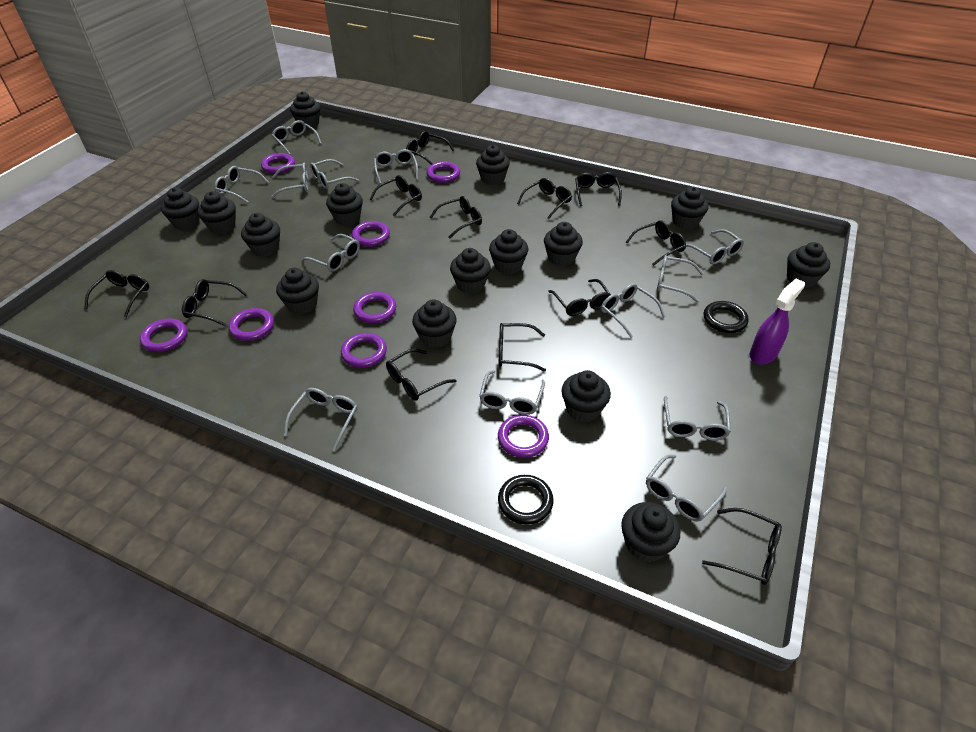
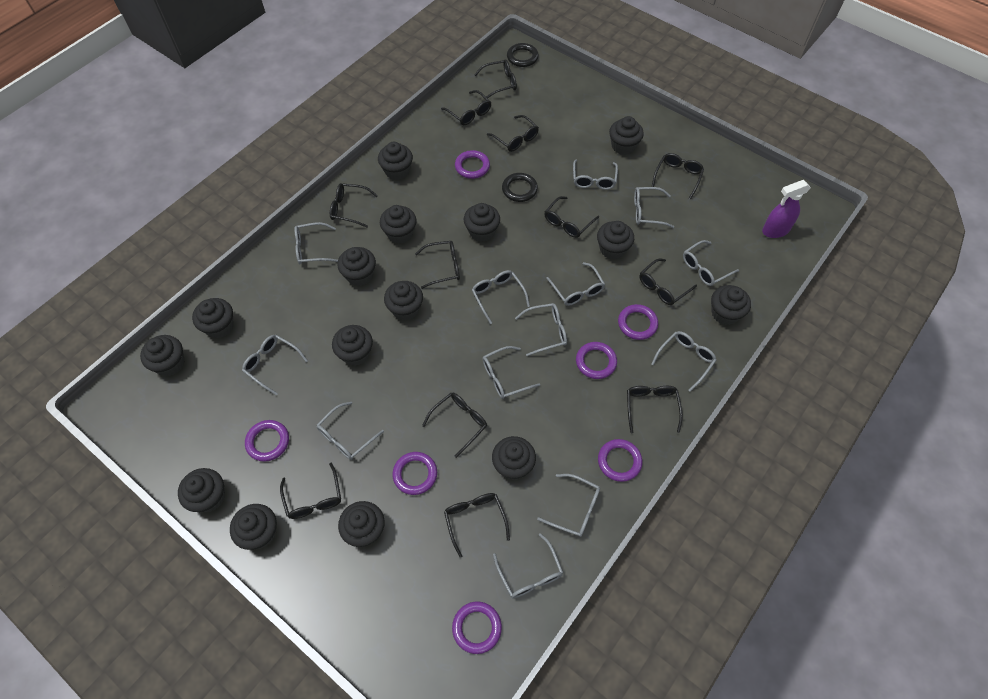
purple ring: 8 -> 7

